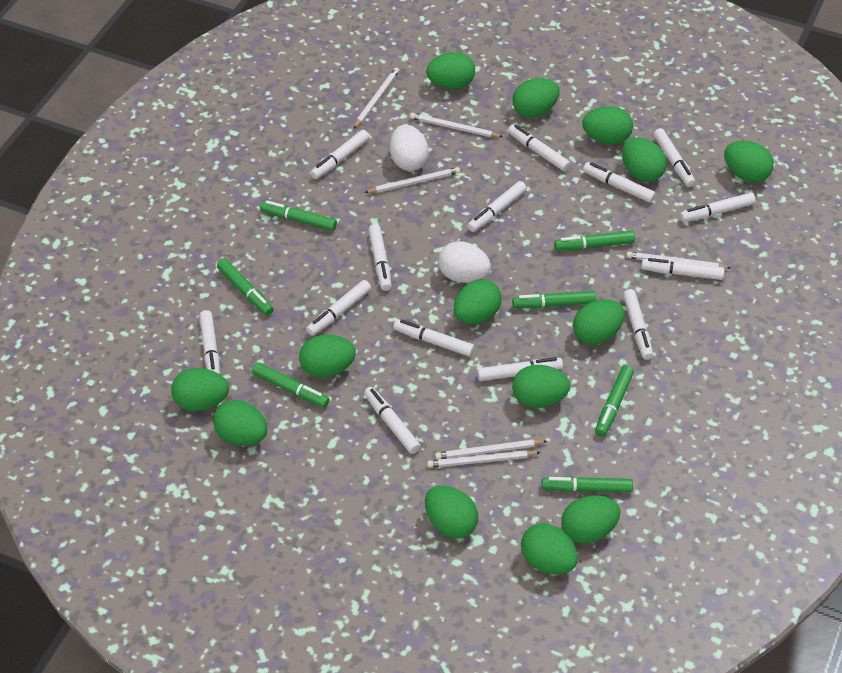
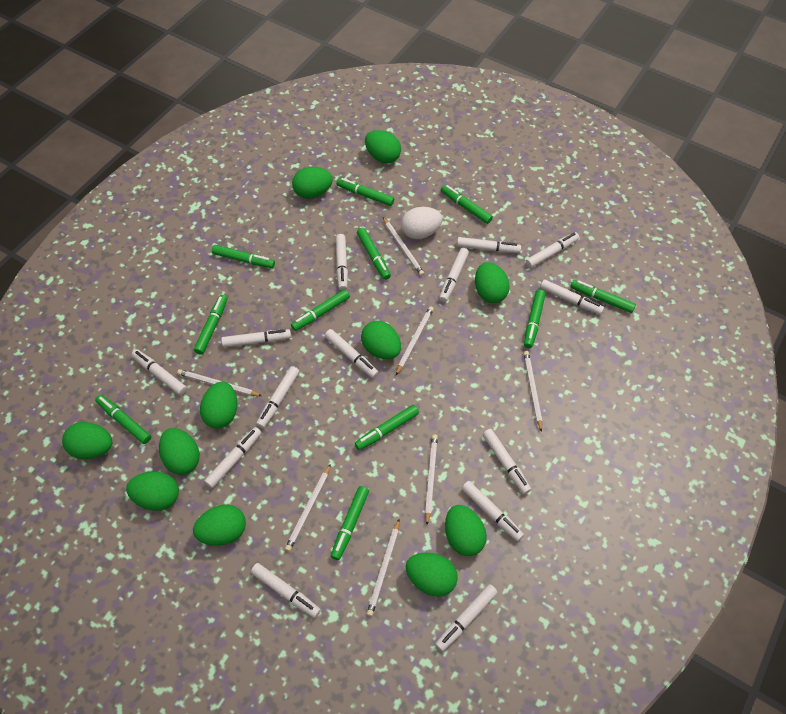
green egg: 14 -> 11
green marker: 7 -> 11
white egg: 2 -> 1
white pencil: 6 -> 7

